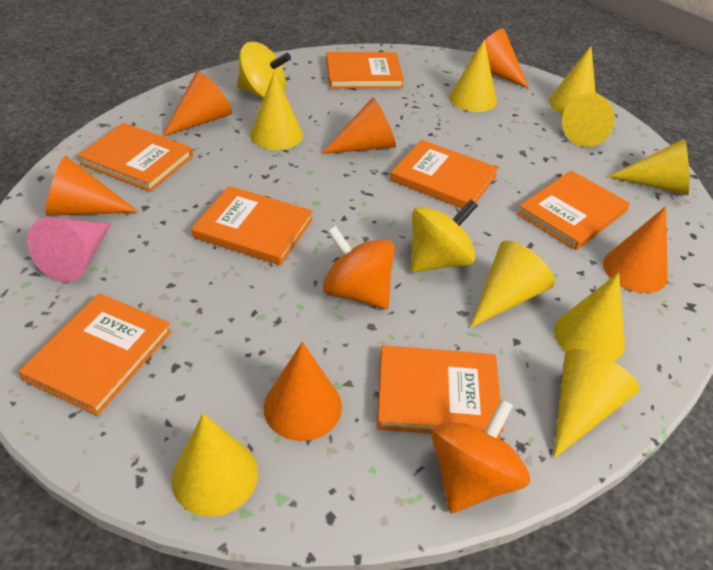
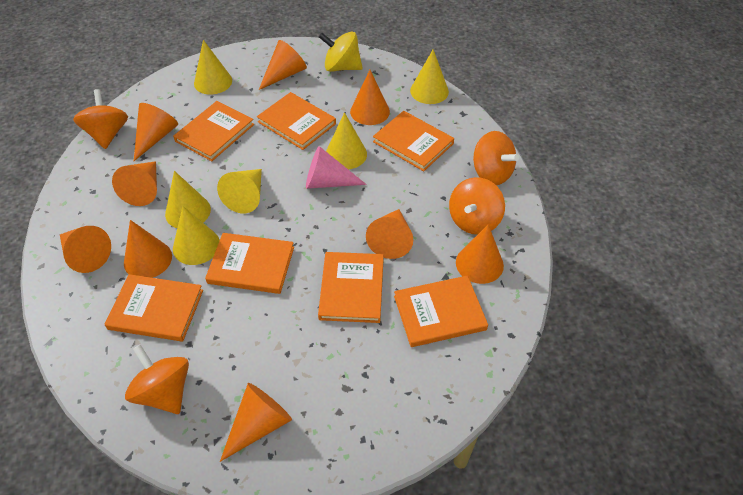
orange cone: 6 -> 9
orange spinning top: 2 -> 4
yellow cone: 9 -> 6
yellow spinning top: 2 -> 1

